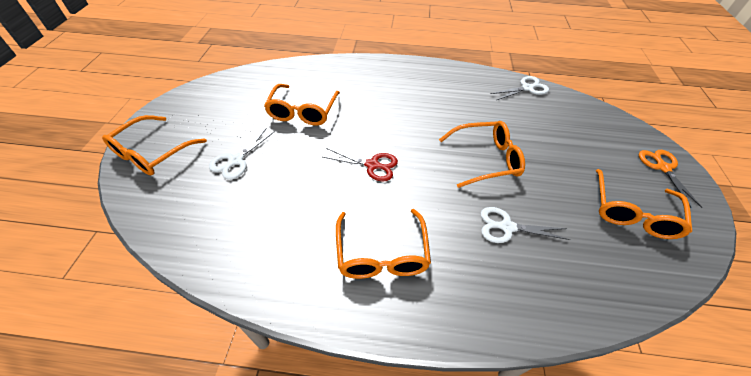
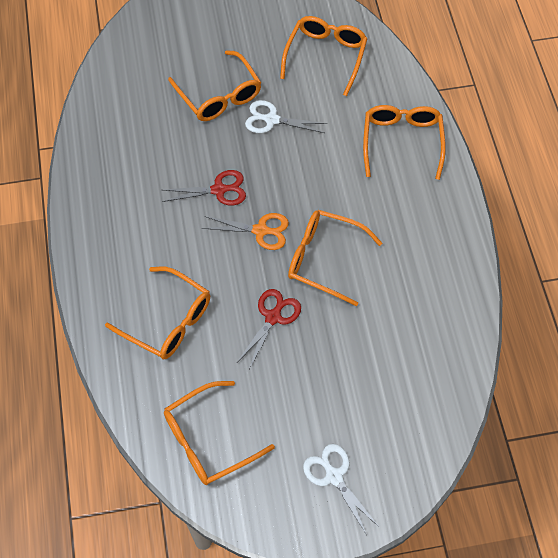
orange glasses: 5 -> 6
red scissors: 1 -> 2
white scissors: 3 -> 2

